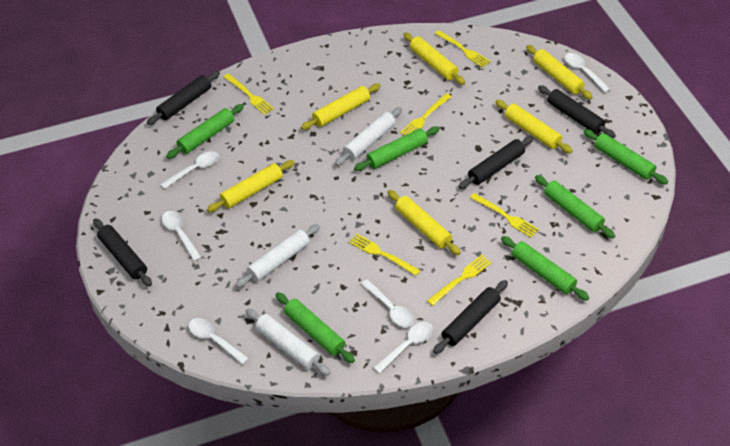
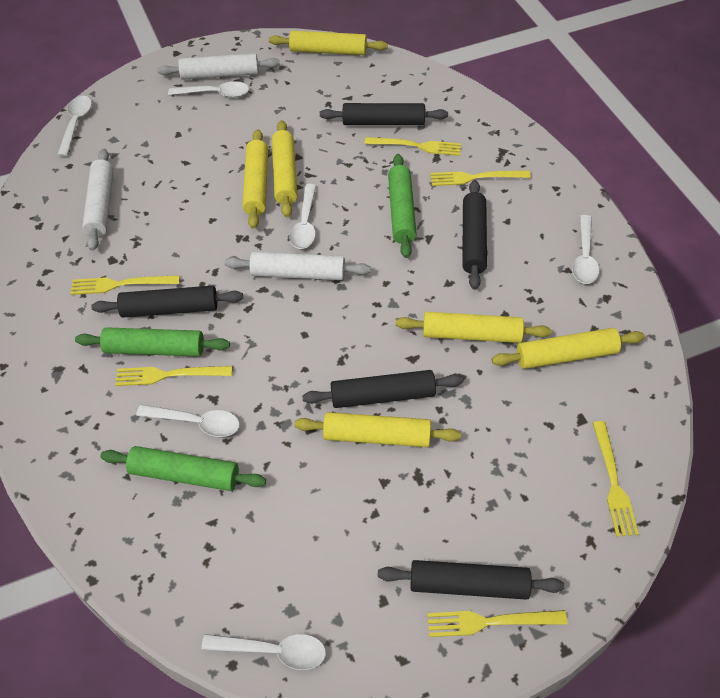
green rolling pin: 6 -> 3

